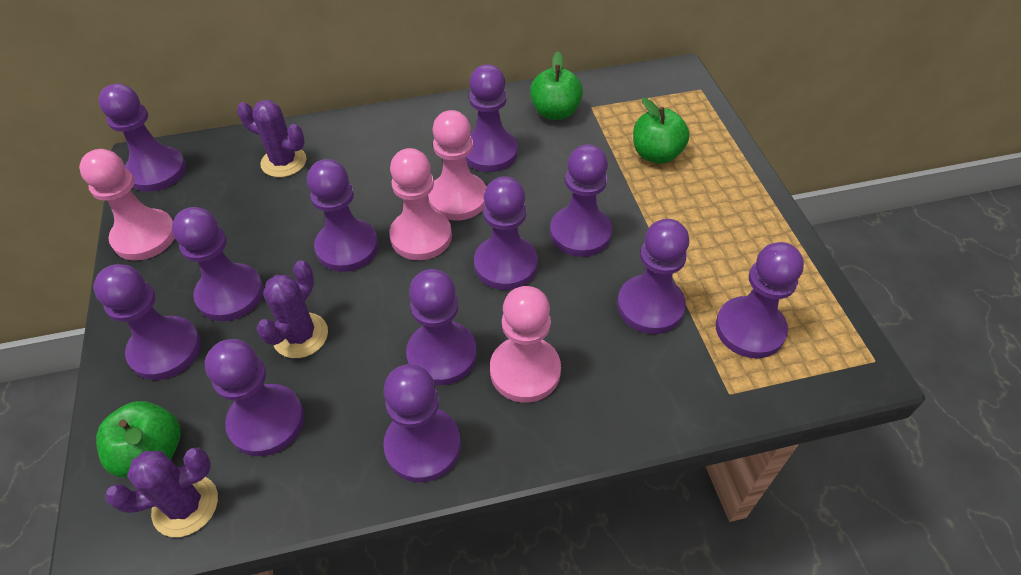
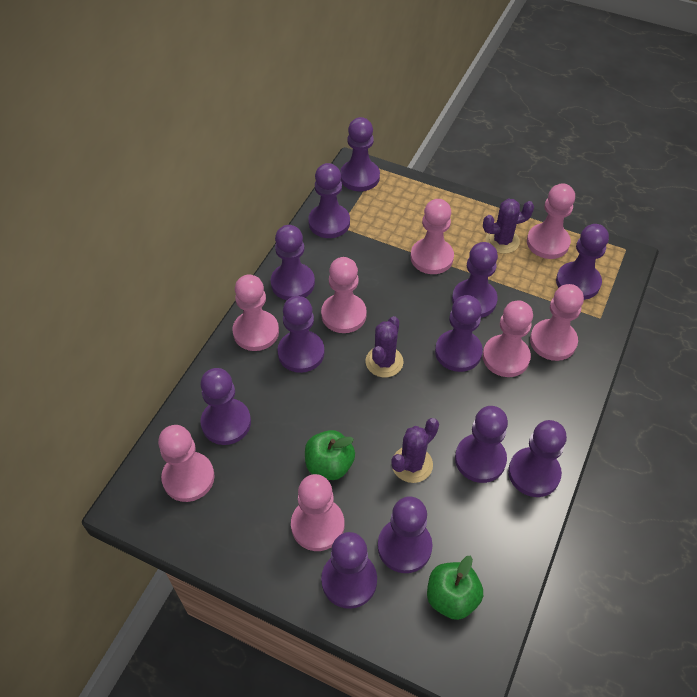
green apple: 3 -> 2
pink pawn: 4 -> 8

